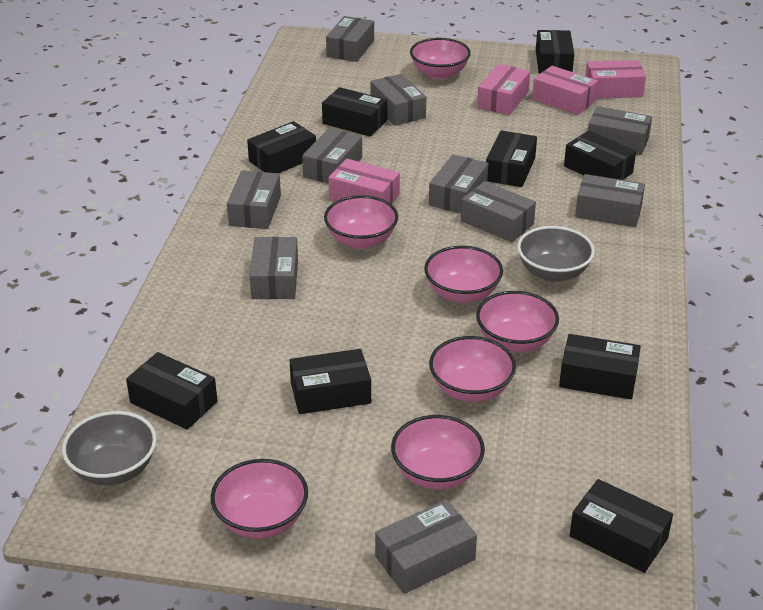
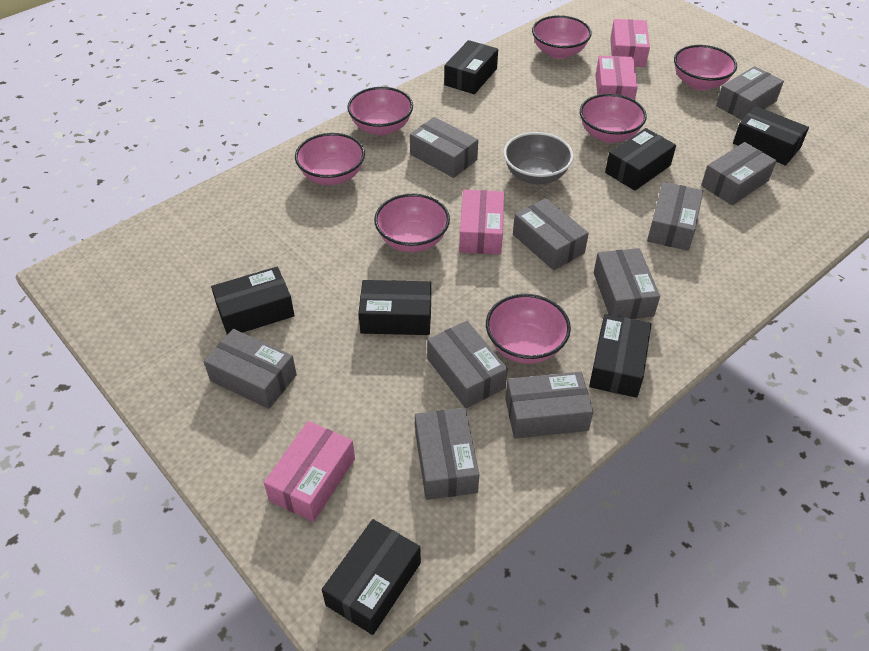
black box: 9 -> 7
grey bowl: 2 -> 1

